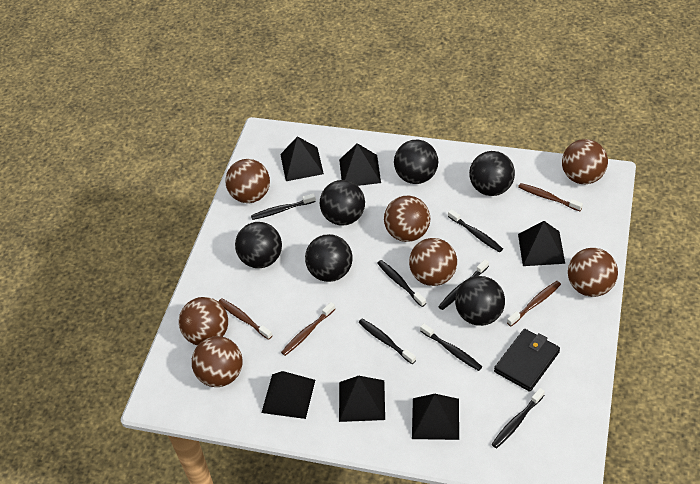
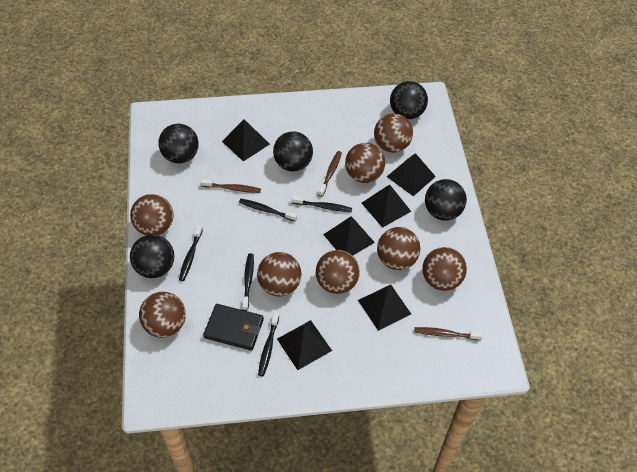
black ball: 6 -> 5
black toothbrush: 7 -> 5
brown ball: 7 -> 8
brown toothbrush: 4 -> 3

